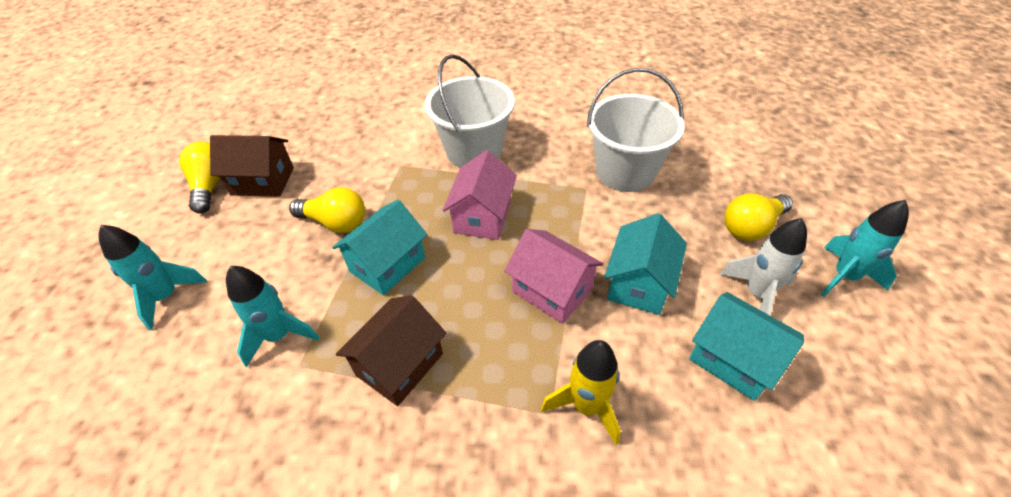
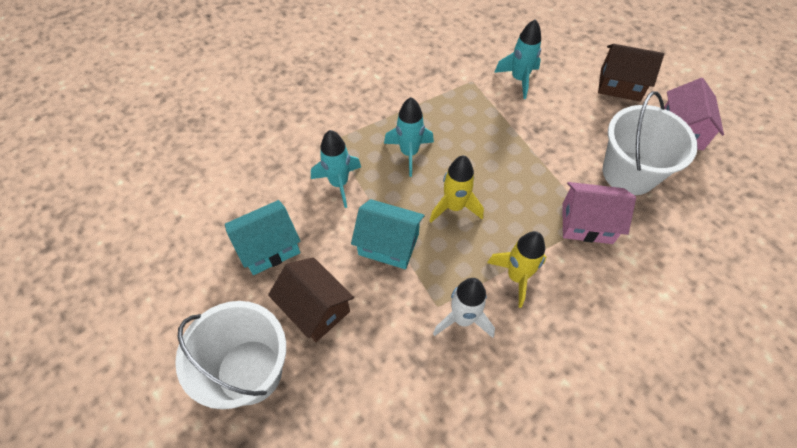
turquoise house: 3 -> 2
yellow light bulb: 3 -> 0
yellow rocket: 1 -> 2

